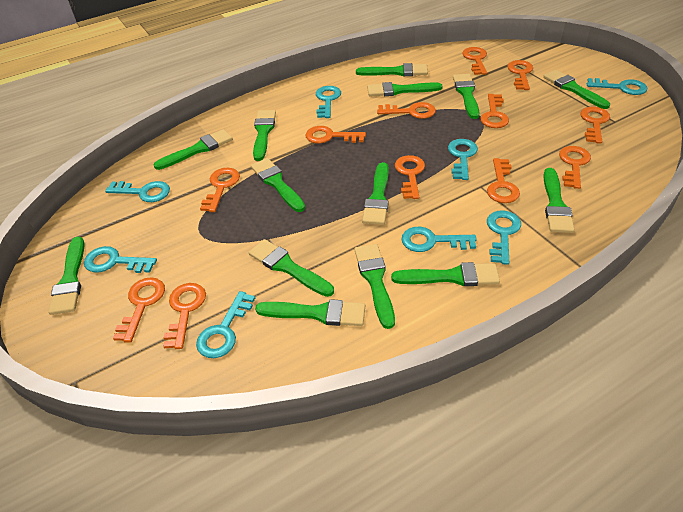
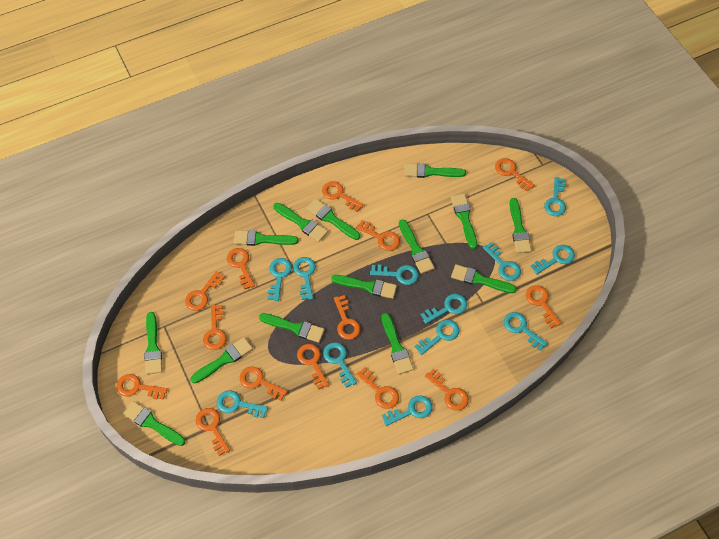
orange key: 12 -> 14
turquoise key: 8 -> 12

